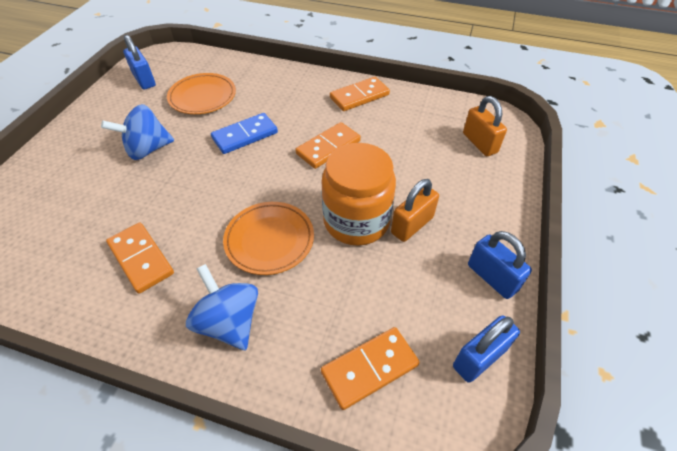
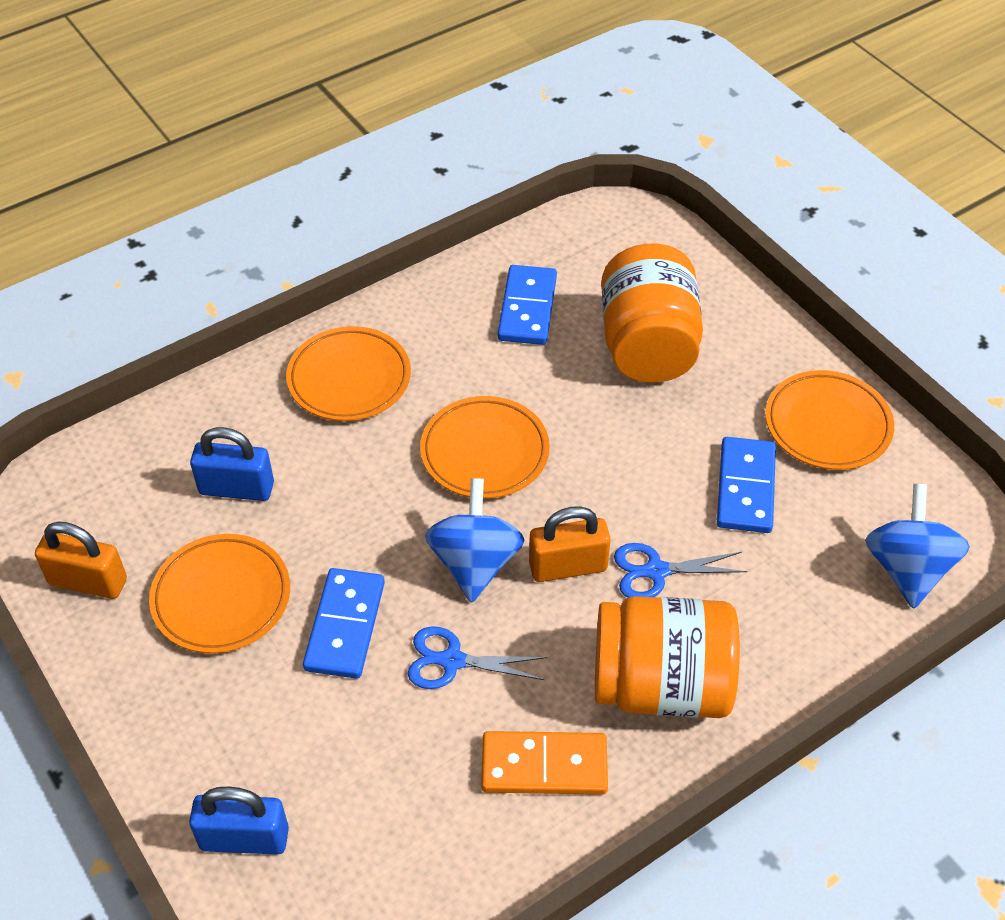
blue domino: 1 -> 3
blue padlock: 3 -> 2
blue scissors: 0 -> 2
orange domino: 4 -> 1
orange jar: 1 -> 2
orange plate: 2 -> 4

